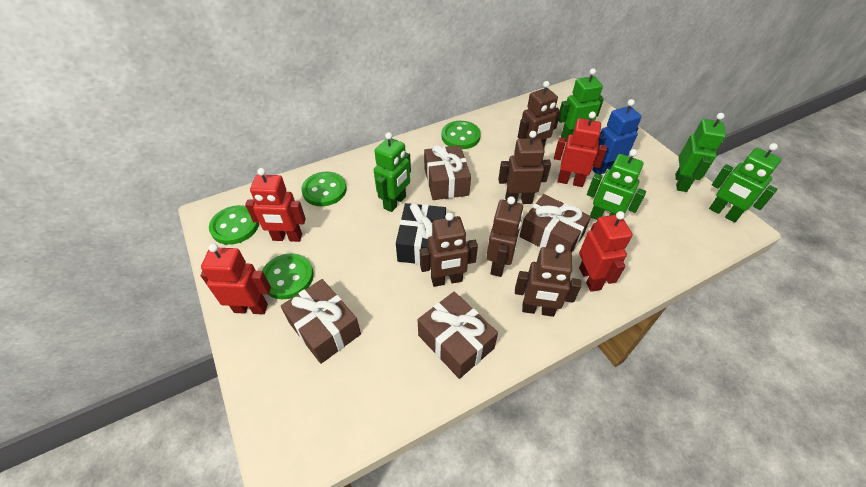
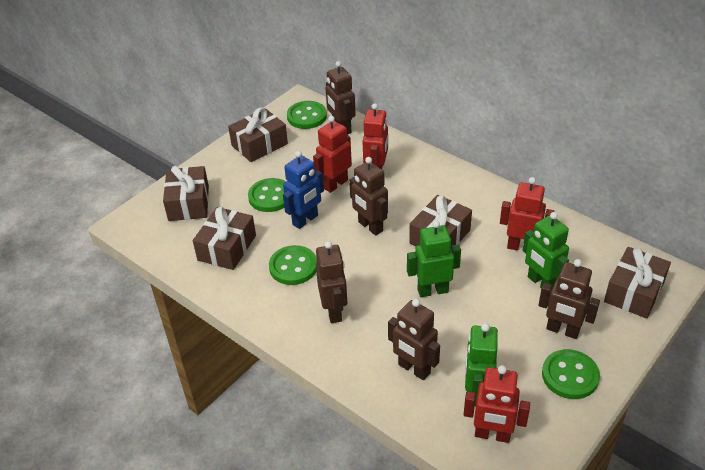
black gift: 1 -> 0
brown gift: 4 -> 5
green robot: 5 -> 3

